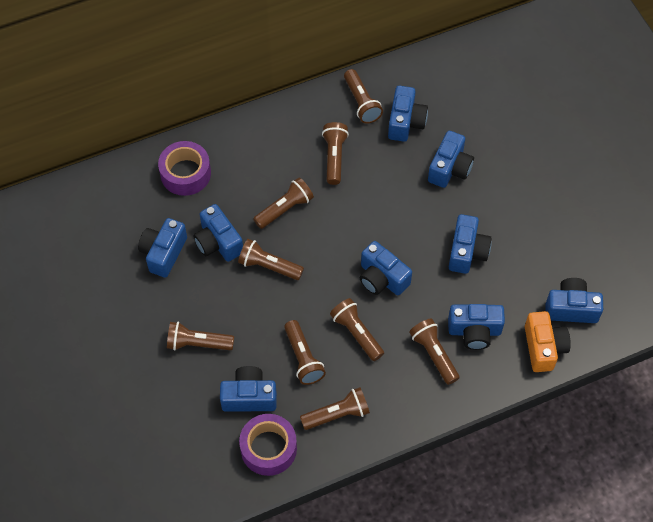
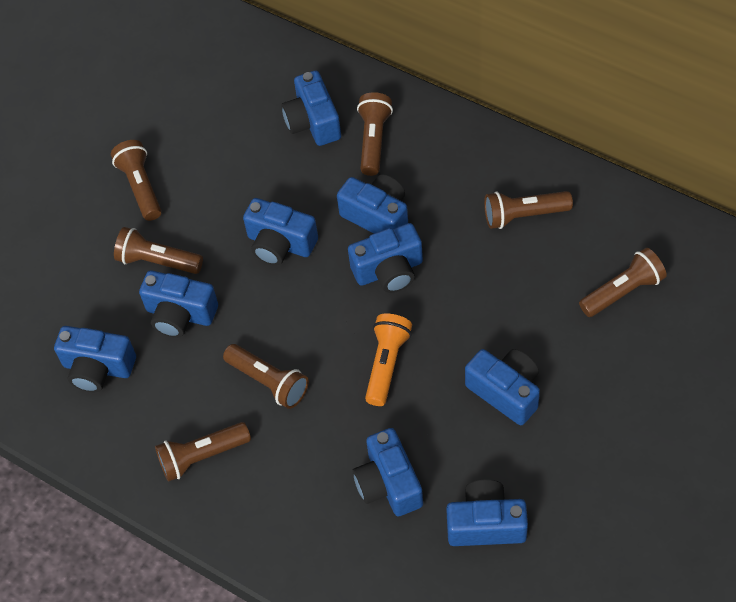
brown flashlight: 9 -> 7
orange camera: 1 -> 0
orange flashlight: 0 -> 1
purple tape: 2 -> 0

